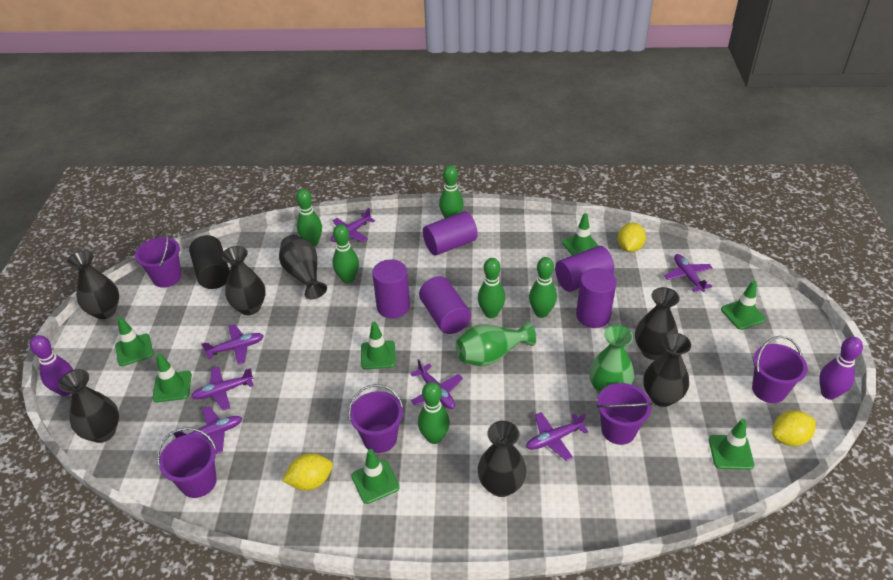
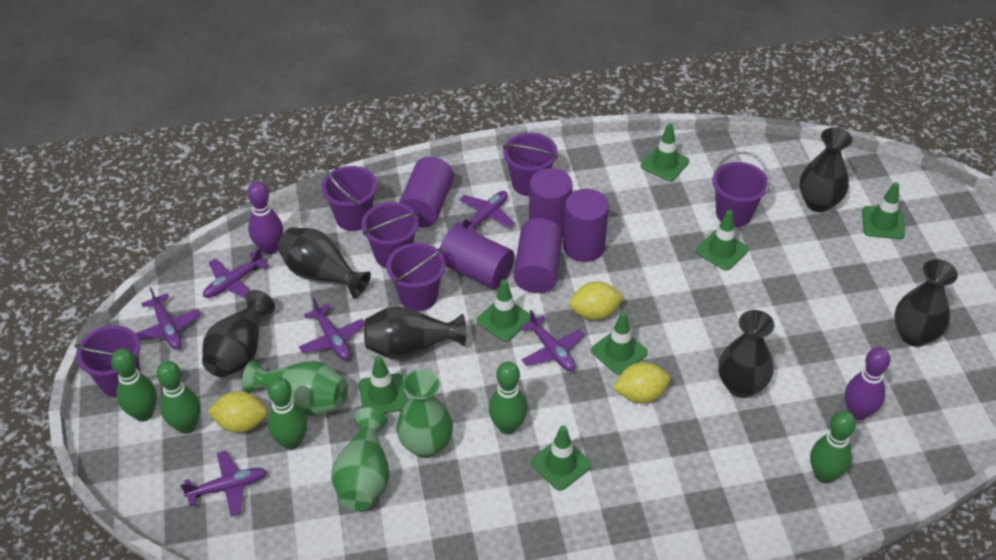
black cylinder: 1 -> 0
black vase: 7 -> 6
green bowling pin: 6 -> 5
green vase: 2 -> 3
purple bucket: 5 -> 6
purple plane: 7 -> 6

